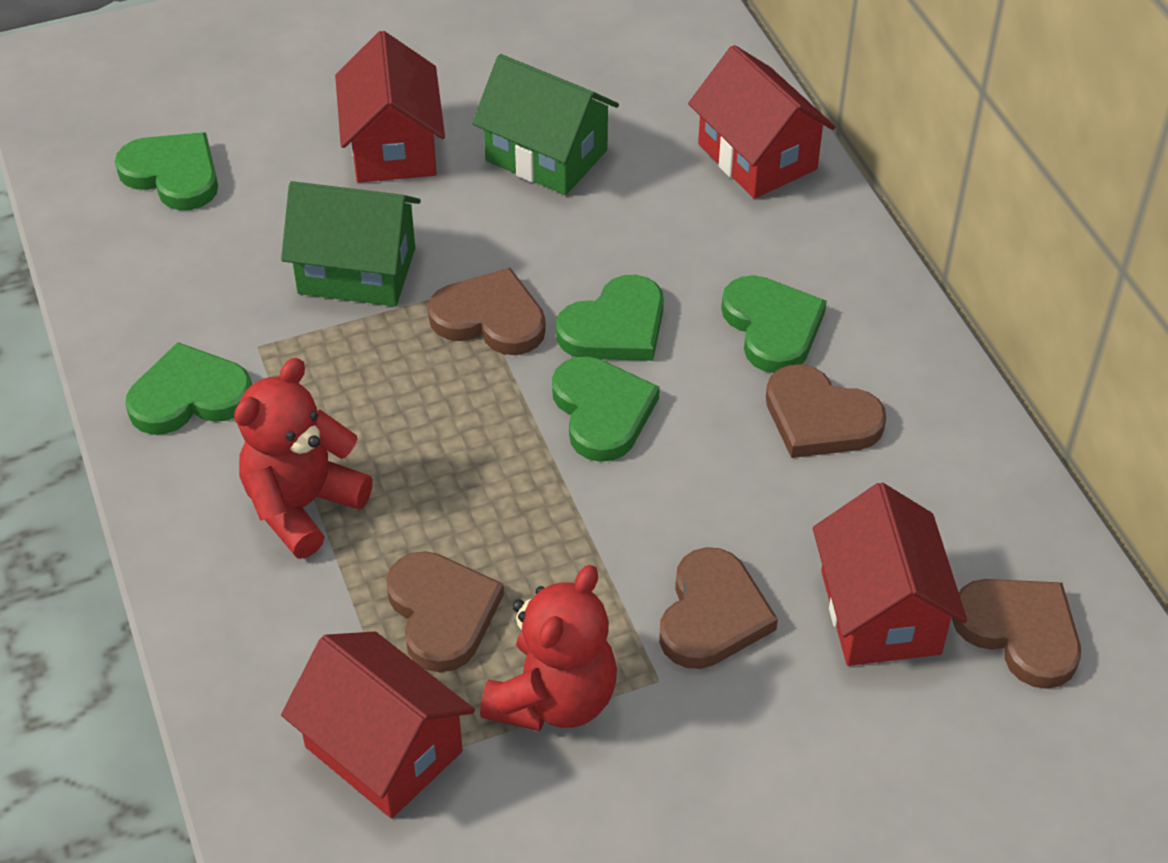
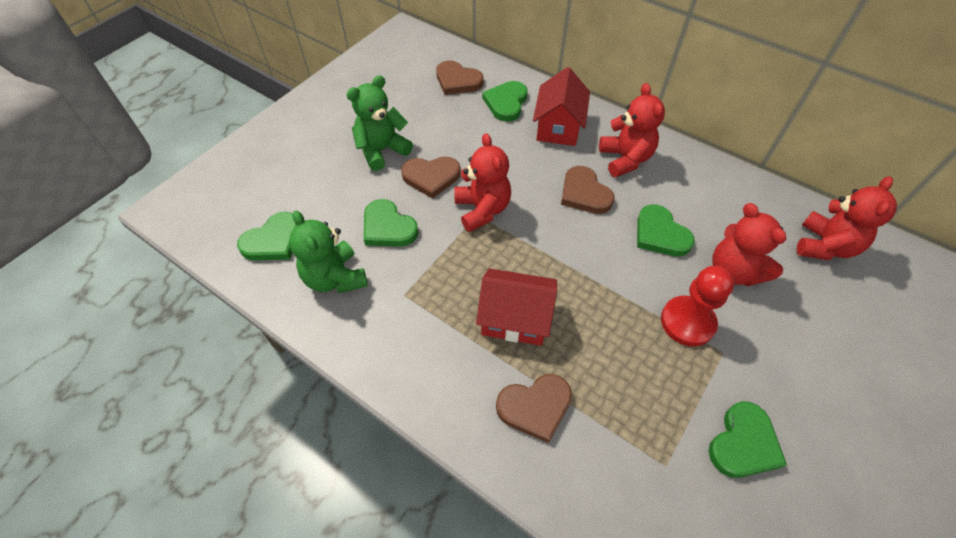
brown heart: 5 -> 4
green house: 2 -> 0
green teddy bear: 0 -> 2
red house: 4 -> 2
red pawn: 0 -> 1
red teddy bear: 2 -> 4

